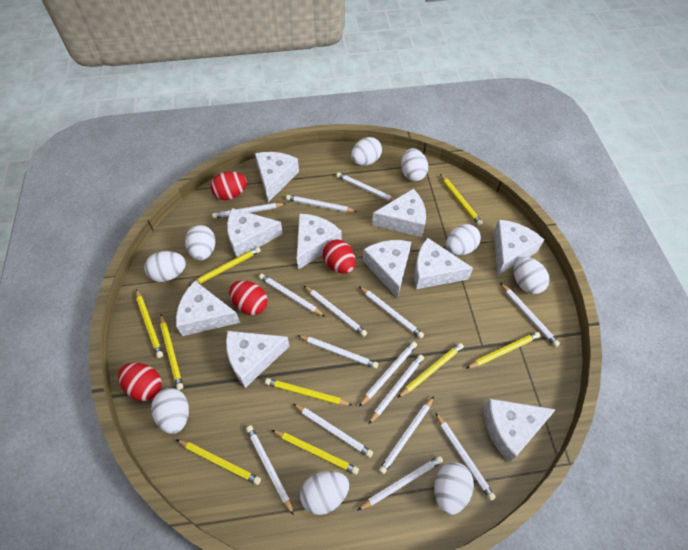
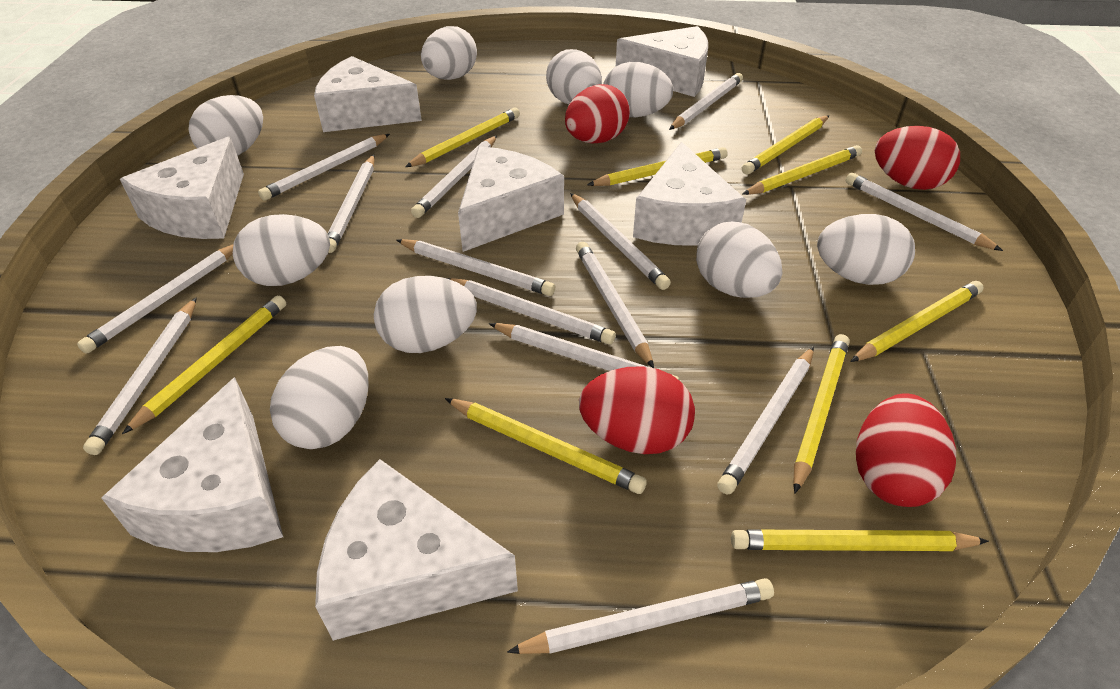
white cheese: 10 -> 7
white pencil: 15 -> 14

